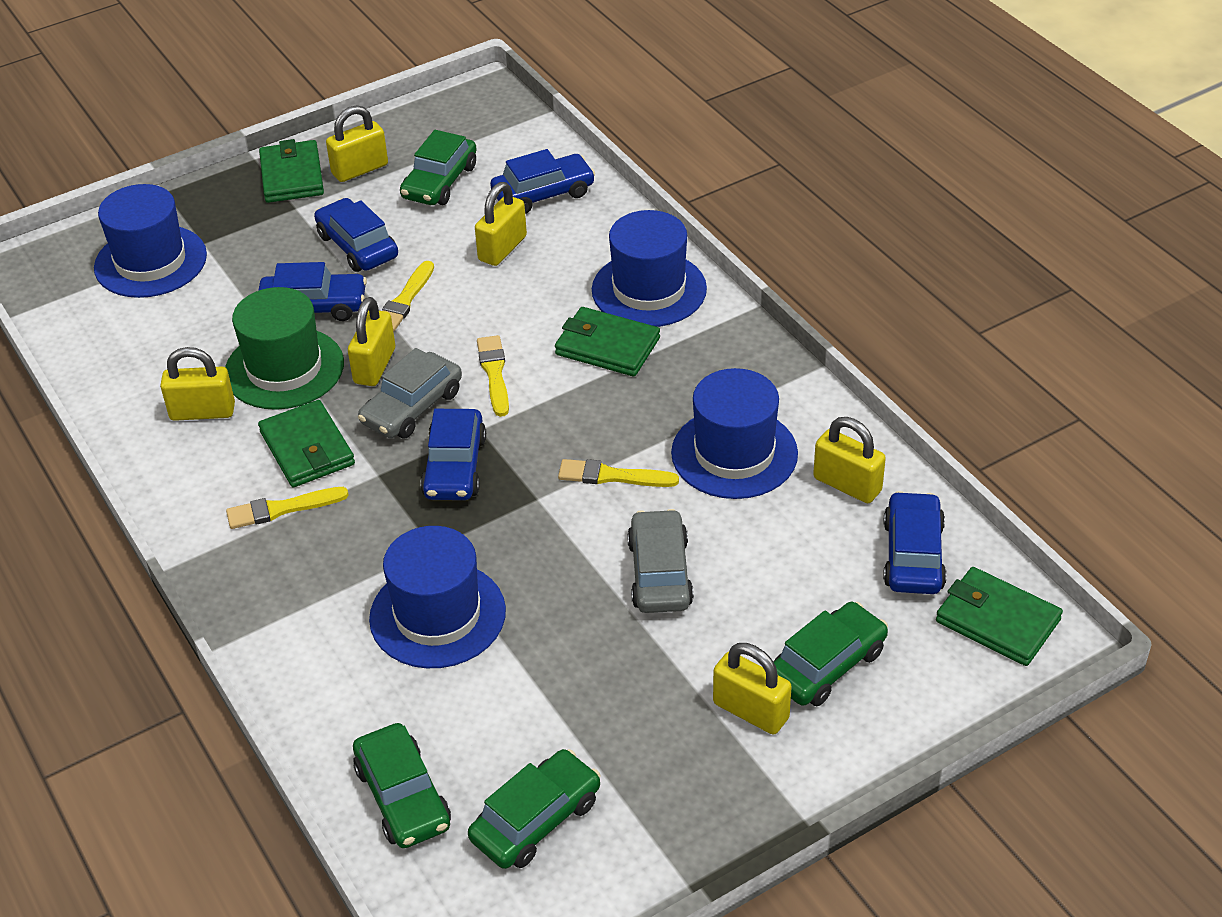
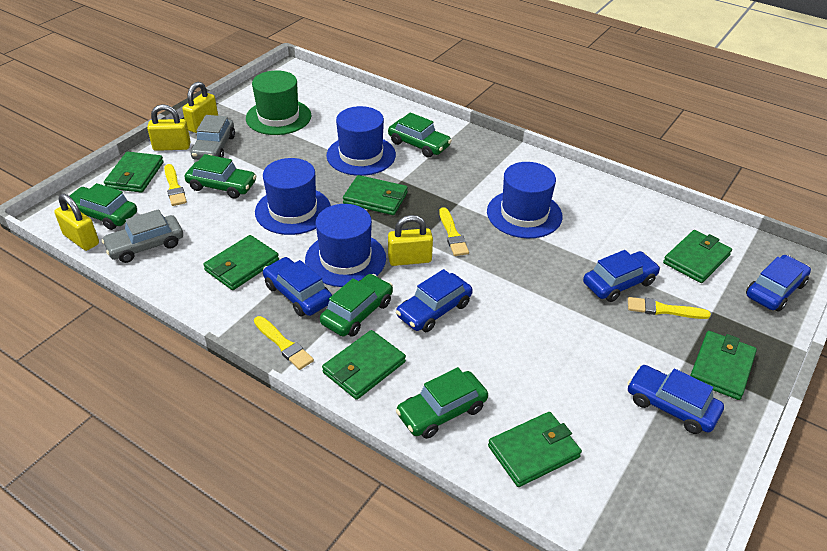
green car: 4 -> 5
green wallet: 4 -> 7
yellow padlock: 6 -> 4

